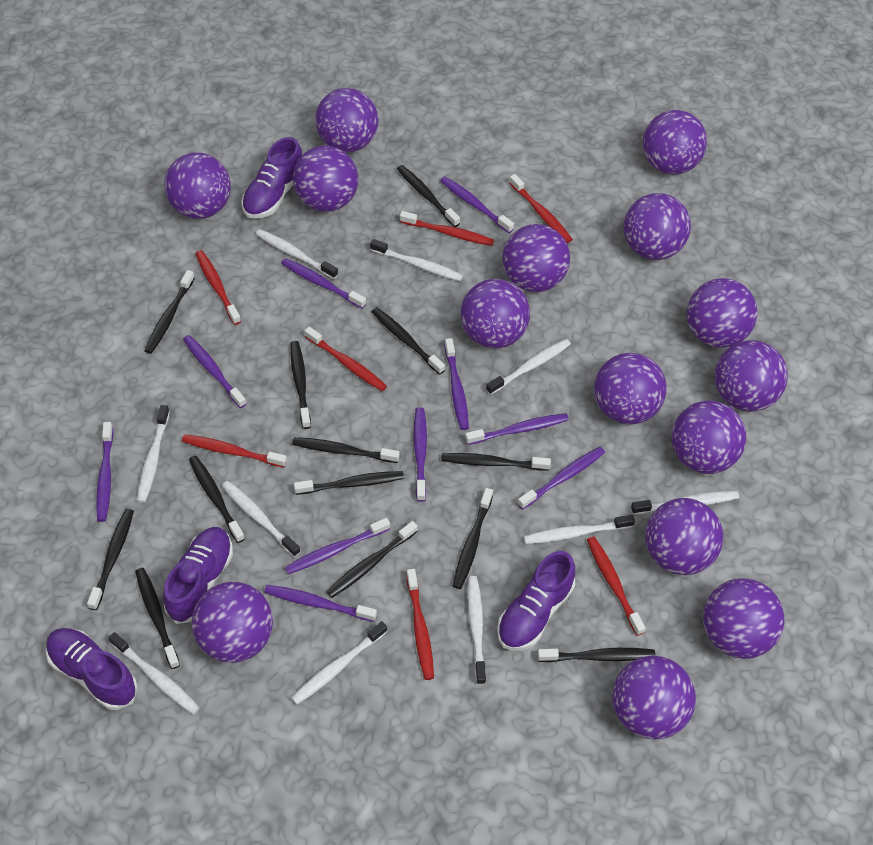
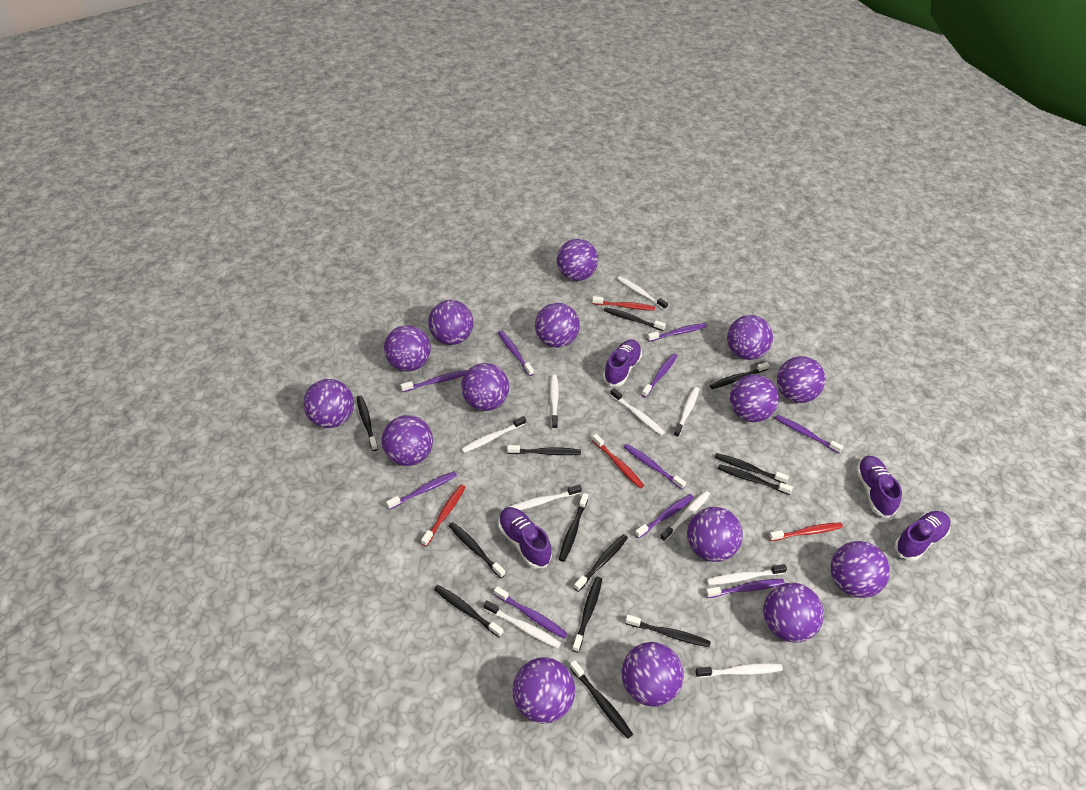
red toothbrush: 7 -> 4

